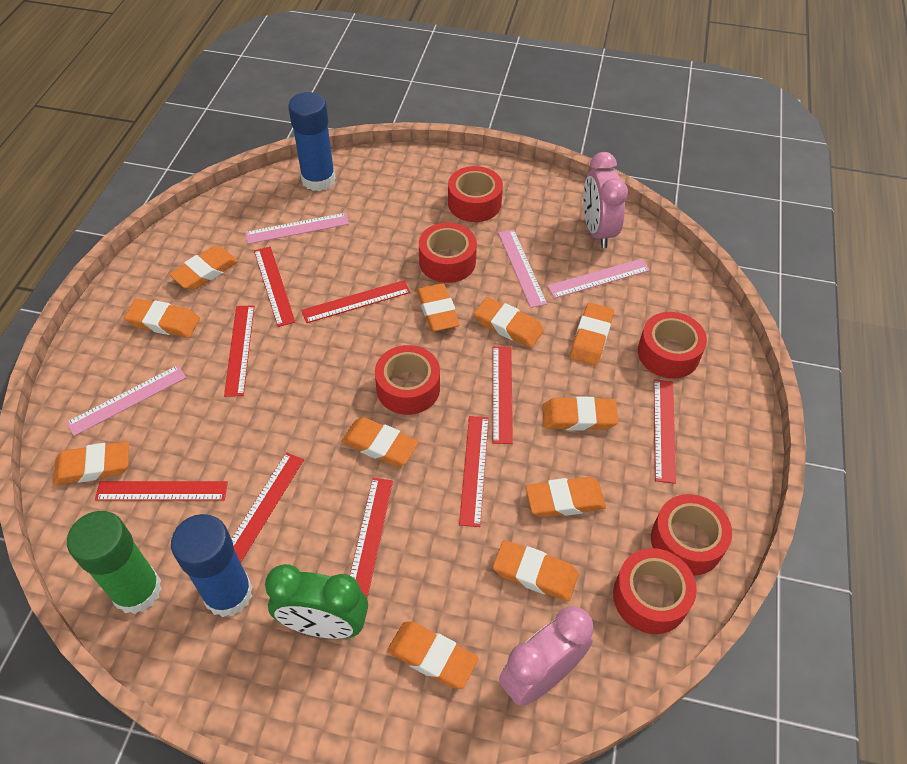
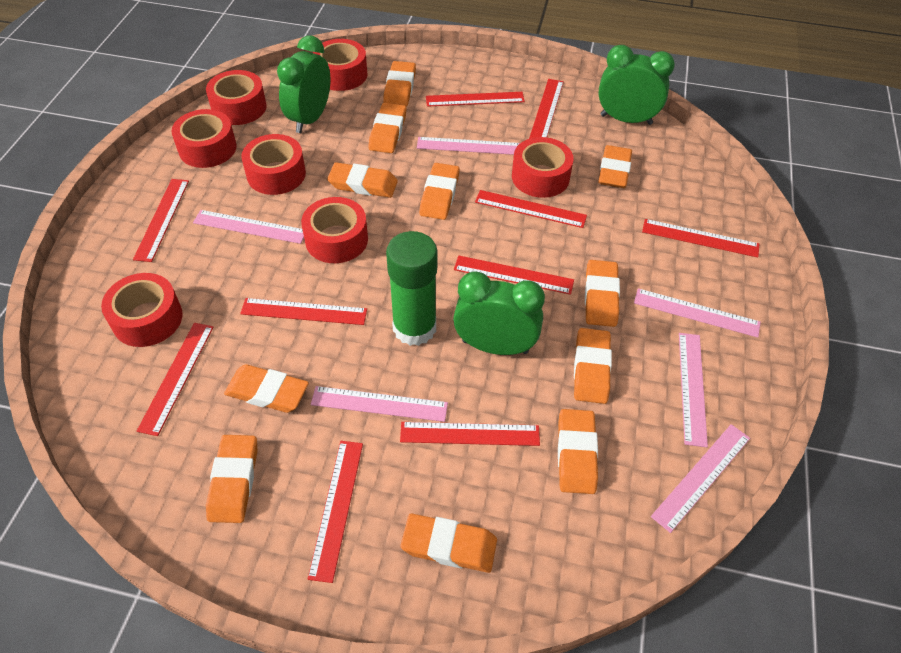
blue glue stick: 2 -> 0
green clock: 1 -> 3
pink clock: 2 -> 0
pink ruler: 4 -> 6
red ruler: 9 -> 10
red tape: 6 -> 7

